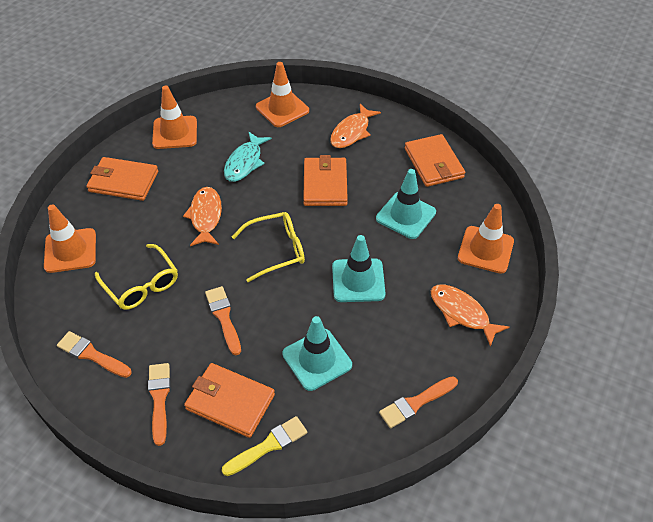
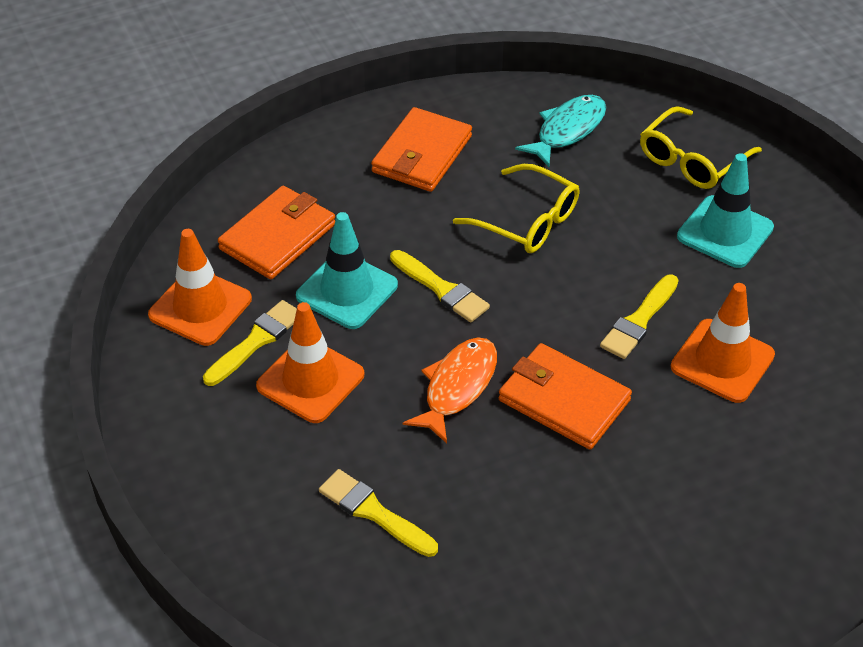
orange brush: 4 -> 0
orange fish: 3 -> 1
orange traffic cone: 4 -> 3
orange wallet: 4 -> 3
turquoise traffic cone: 3 -> 2
yellow brush: 1 -> 4

